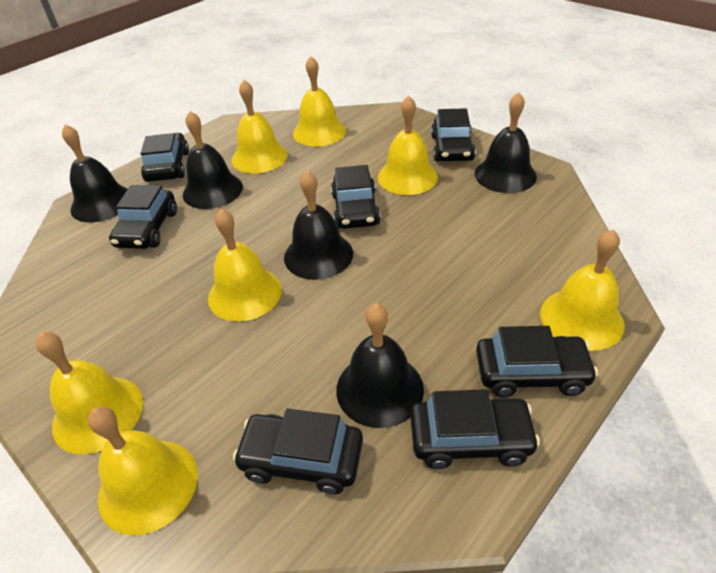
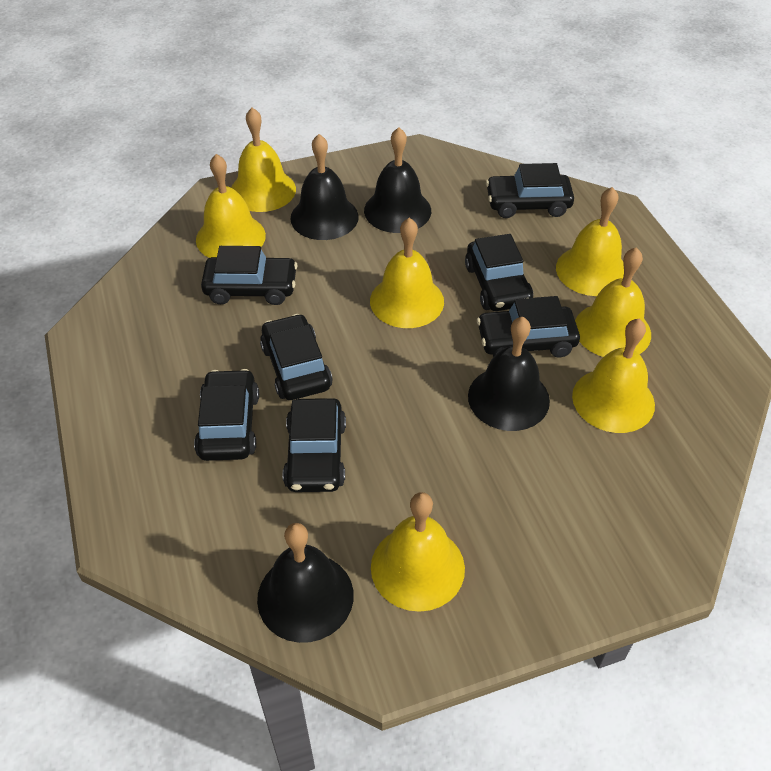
black bell: 5 -> 4

